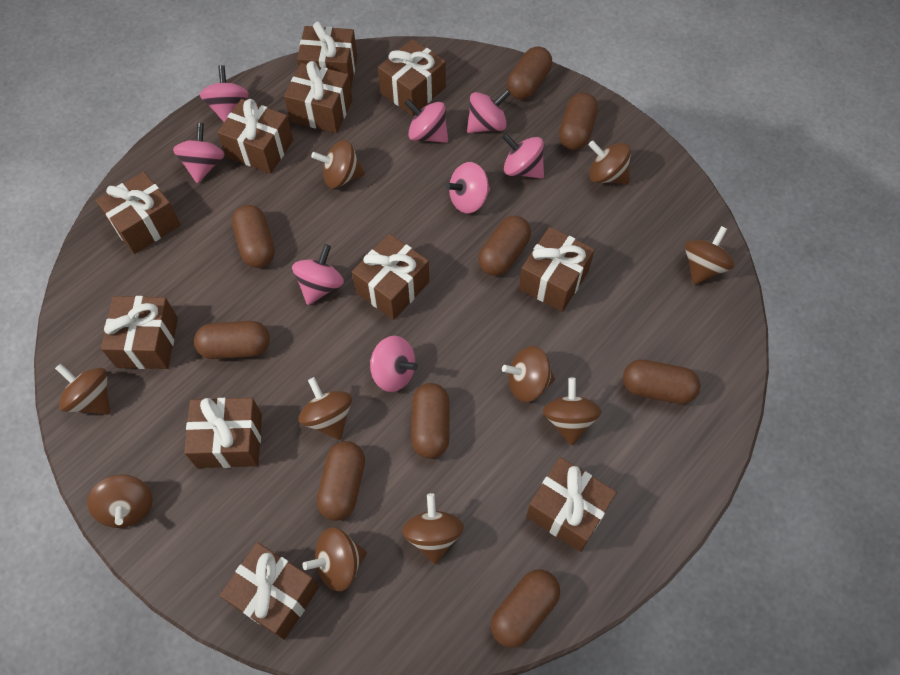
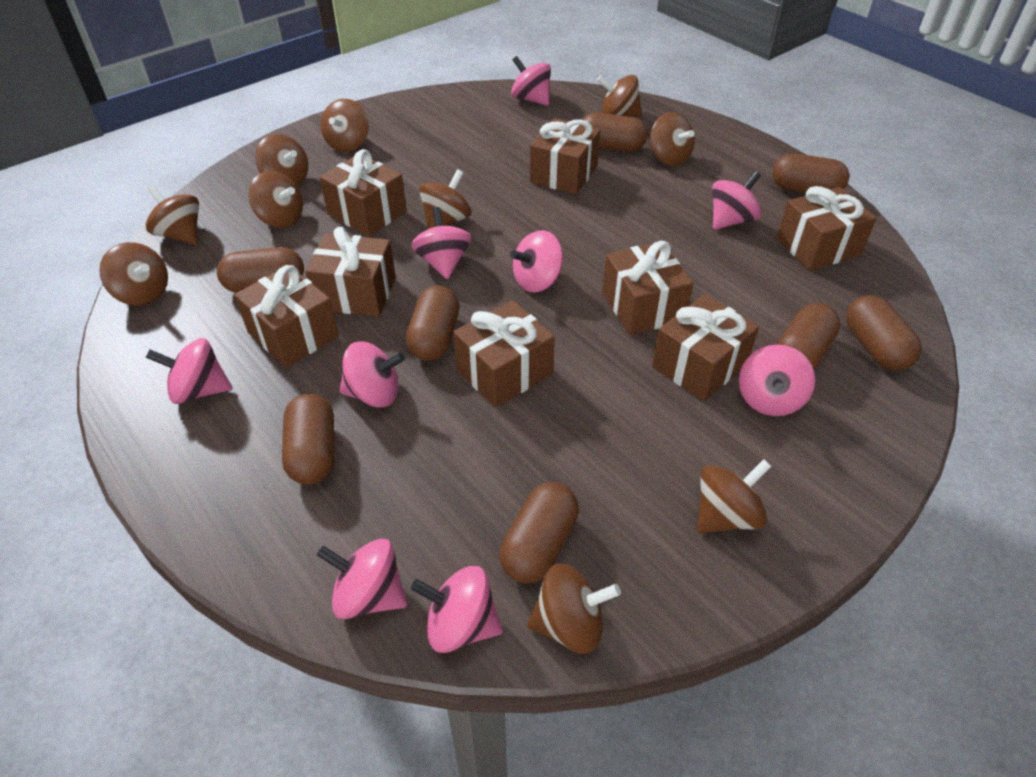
brown capsule: 9 -> 8
brown gift: 11 -> 8
pink spinning top: 8 -> 9

